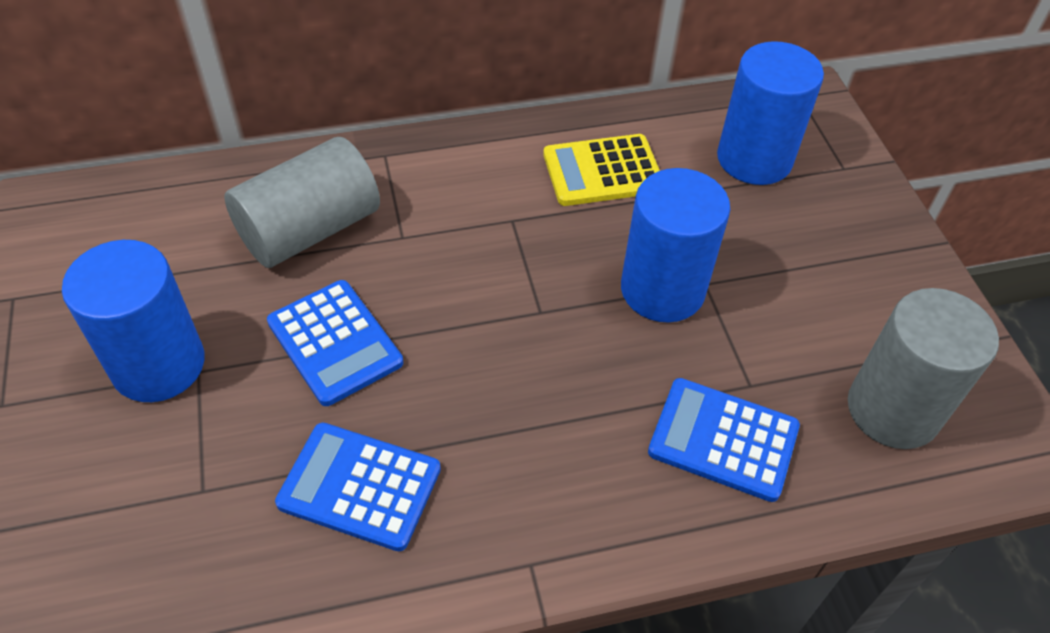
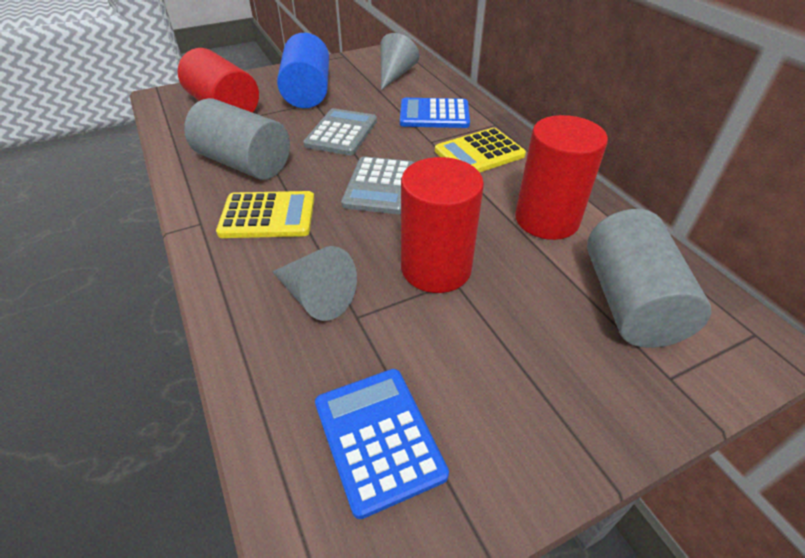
blue calculator: 3 -> 2
blue cylinder: 3 -> 1
grey calculator: 0 -> 2
grey cone: 0 -> 2
red cylinder: 0 -> 3
yellow calculator: 1 -> 2

